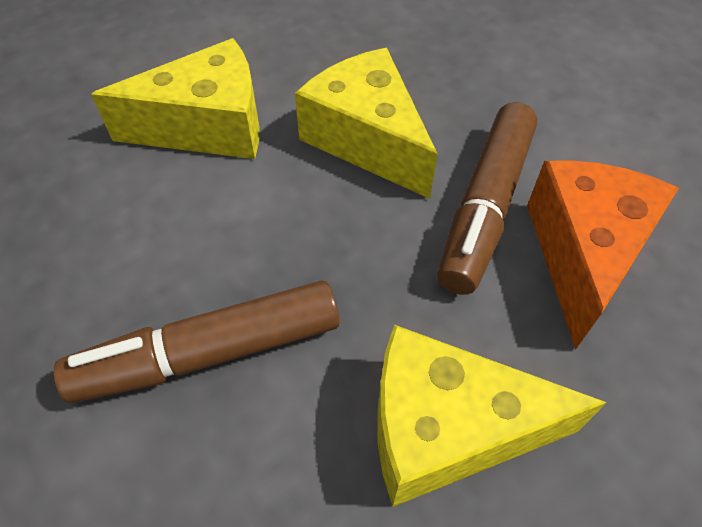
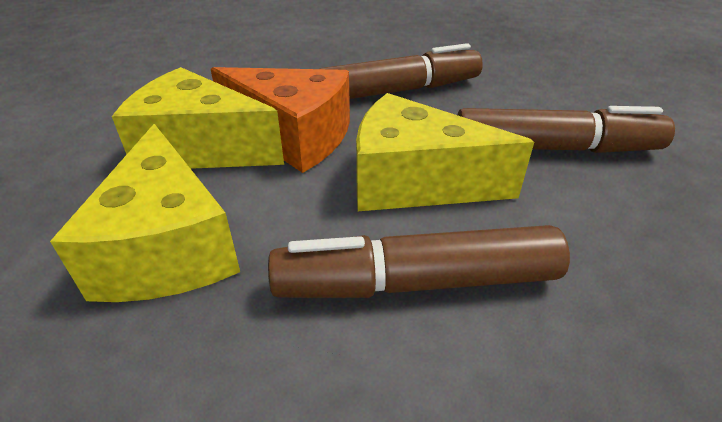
brown marker: 2 -> 3

